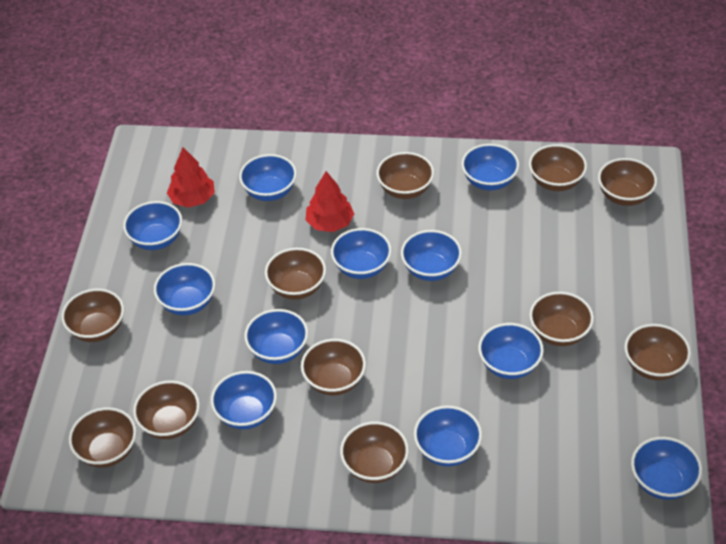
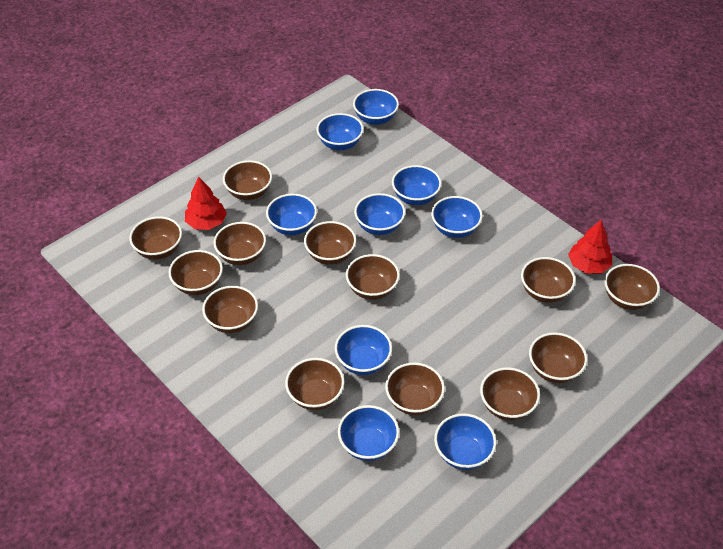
blue bowl: 11 -> 9
brown bowl: 11 -> 13

